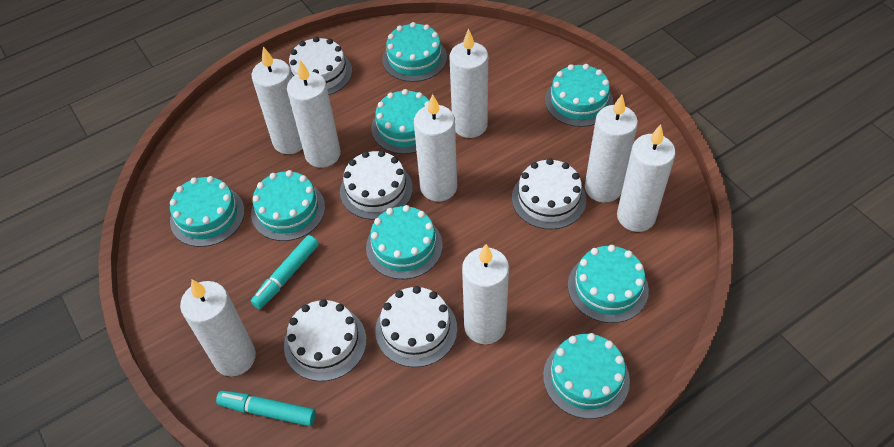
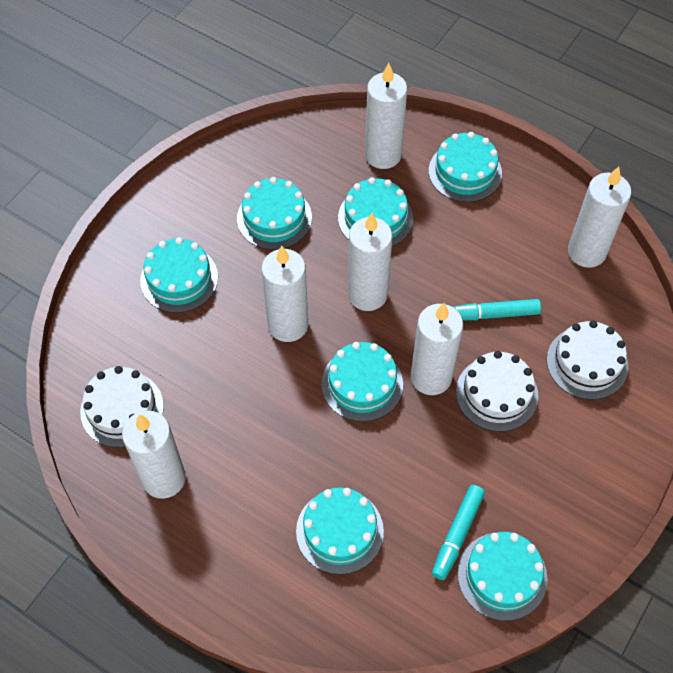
turquoise cake: 8 -> 7
white cake: 5 -> 3
white candle: 8 -> 6

